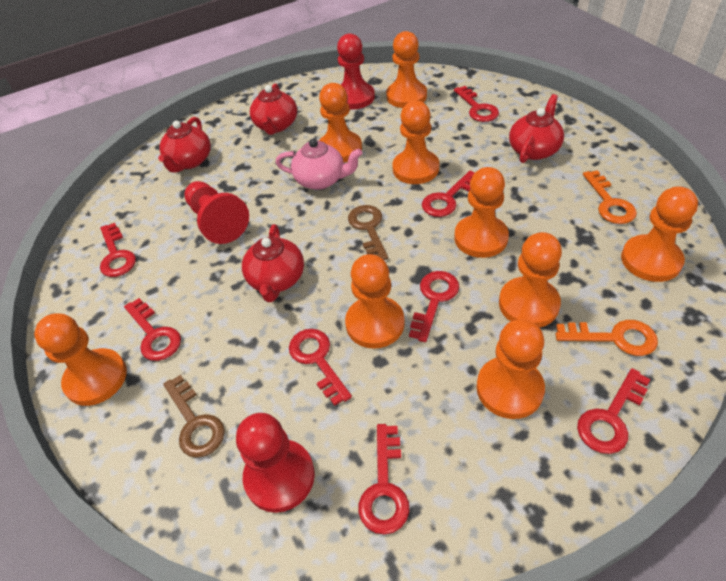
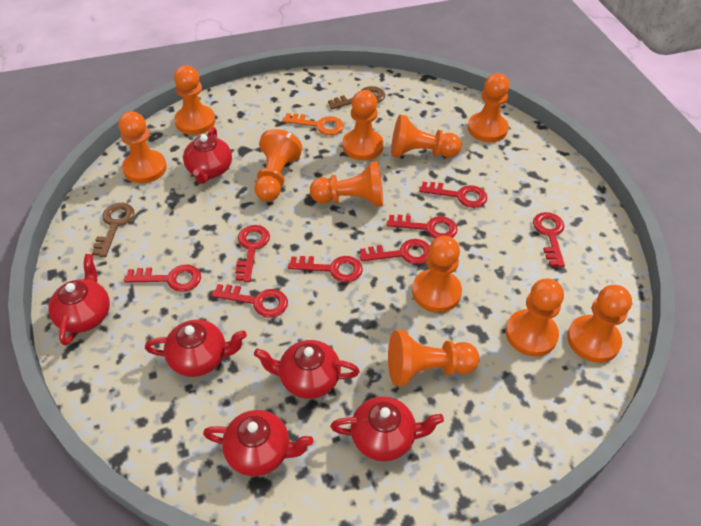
orange key: 2 -> 1
orange pawn: 9 -> 11
pink teapot: 1 -> 0
red pawn: 3 -> 0
red teapot: 4 -> 6

